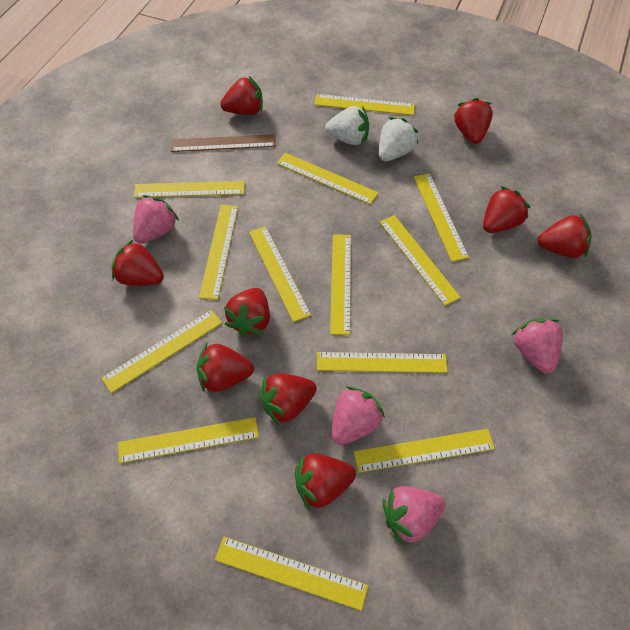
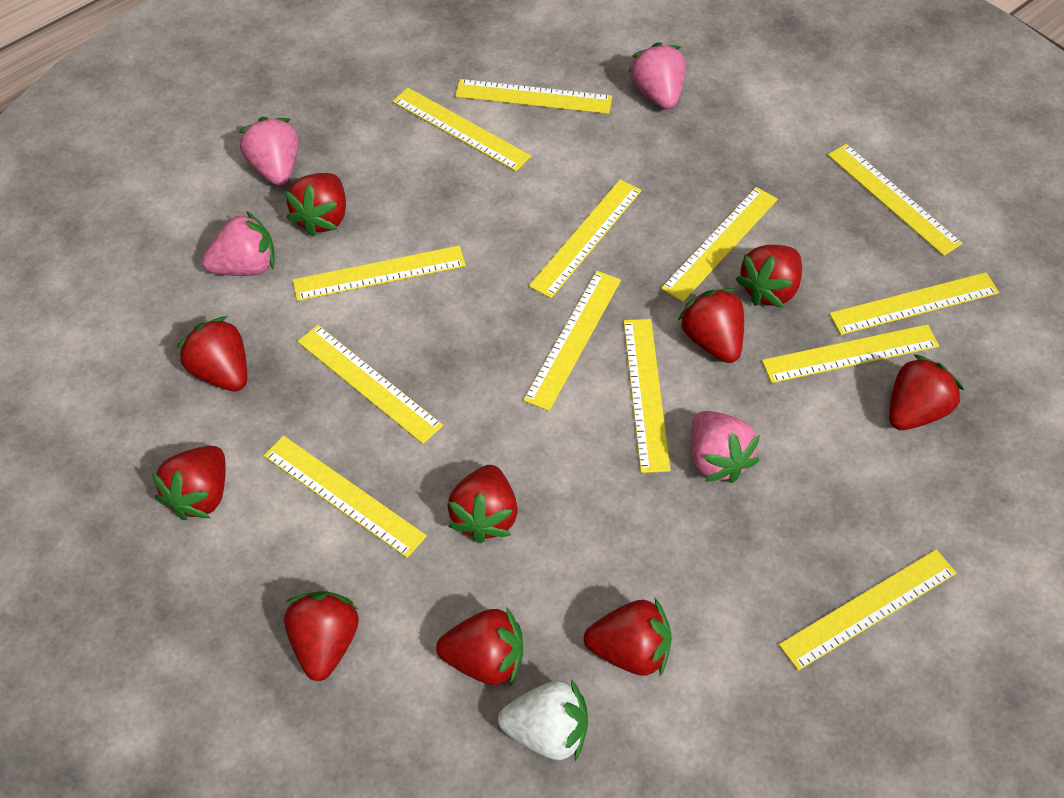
brown ruler: 1 -> 0
red strawberry: 9 -> 10
white strawberry: 2 -> 1

